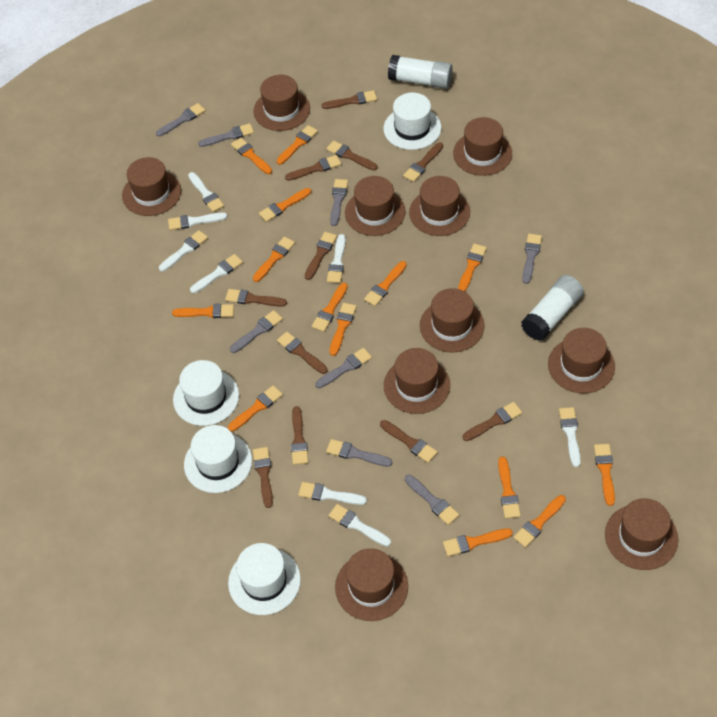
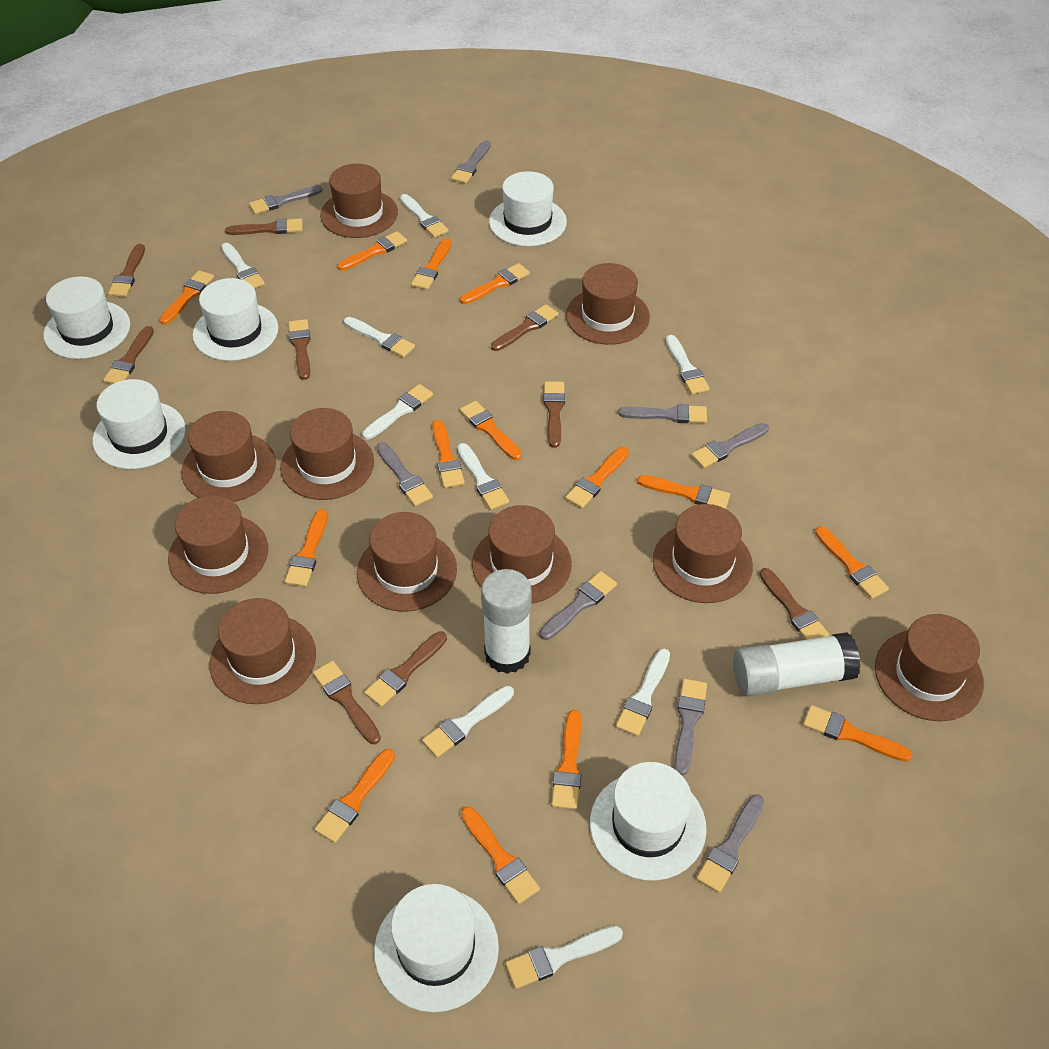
brown brush: 11 -> 9
white brush: 8 -> 9
white hat: 4 -> 6

